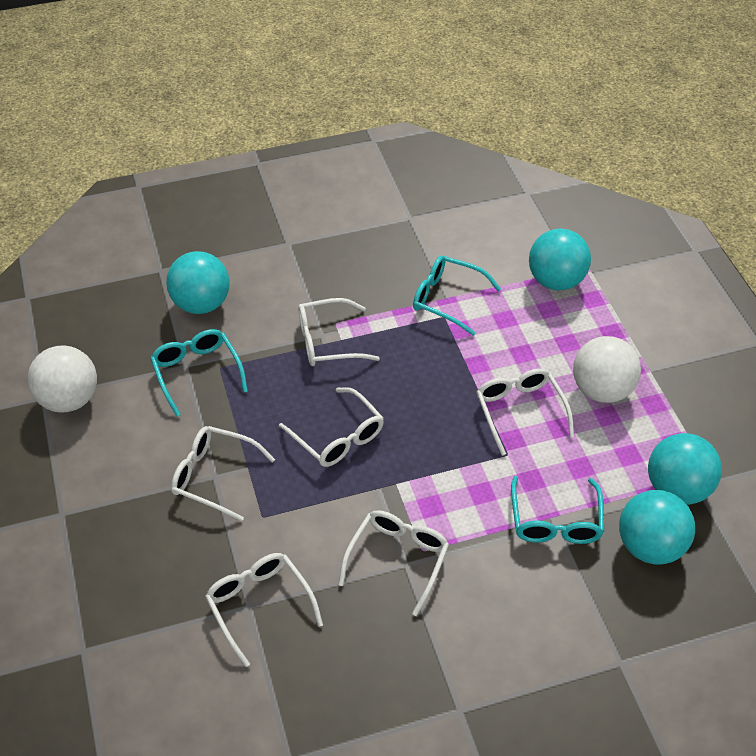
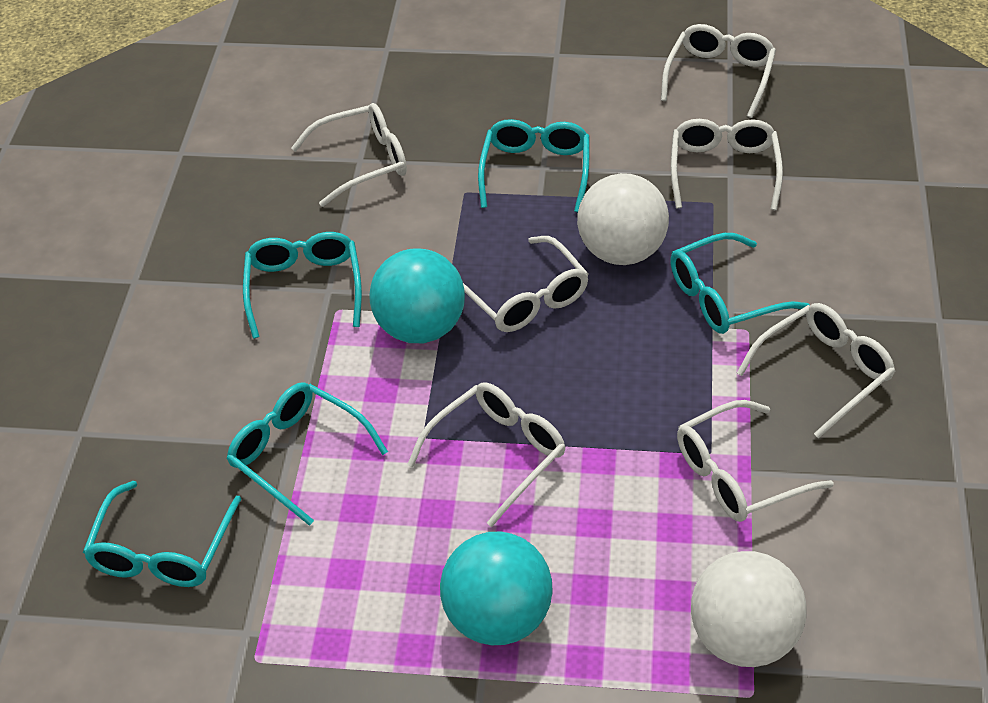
turquoise ball: 4 -> 2
turquoise glasses: 3 -> 5
white glasses: 6 -> 7

